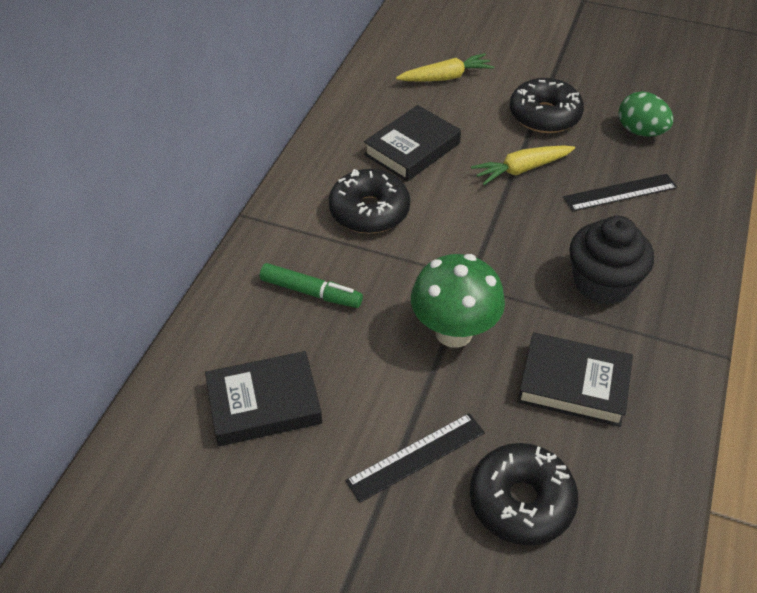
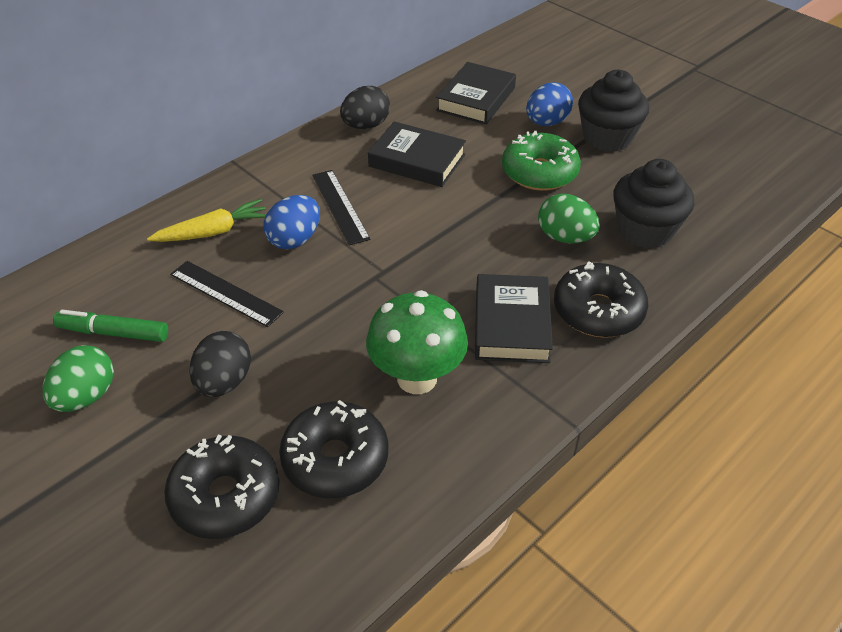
black cupcake: 1 -> 2
black egg: 0 -> 2
blue egg: 0 -> 2
green donut: 0 -> 1
green egg: 1 -> 2
yellow carrot: 2 -> 1

